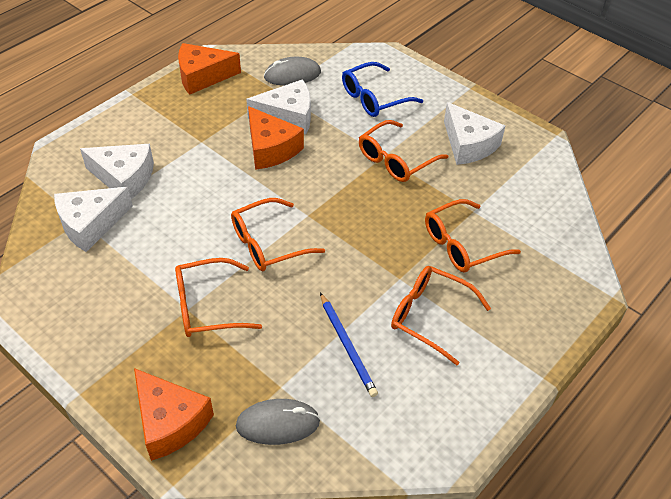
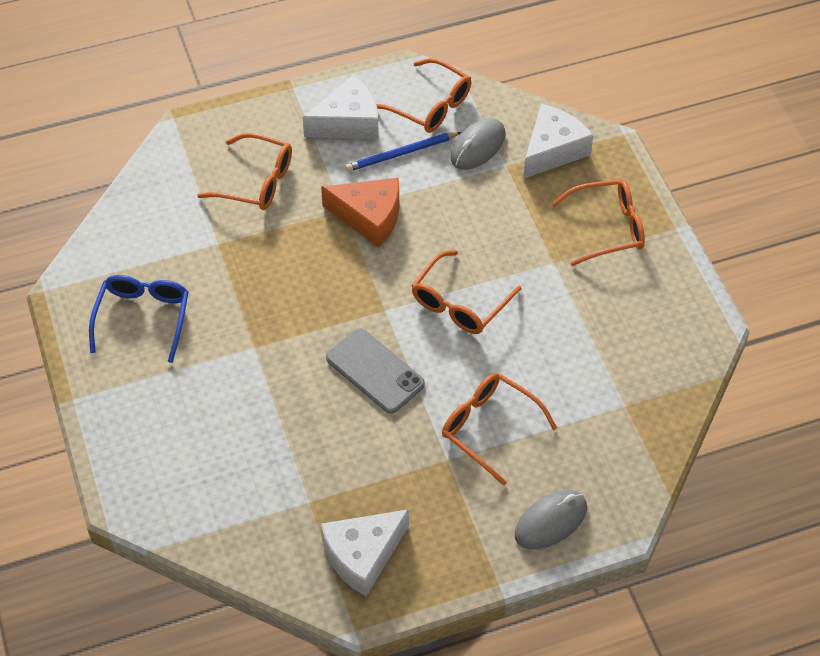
grey phone: 0 -> 1
orange cheese: 3 -> 1
white cheese: 4 -> 3

